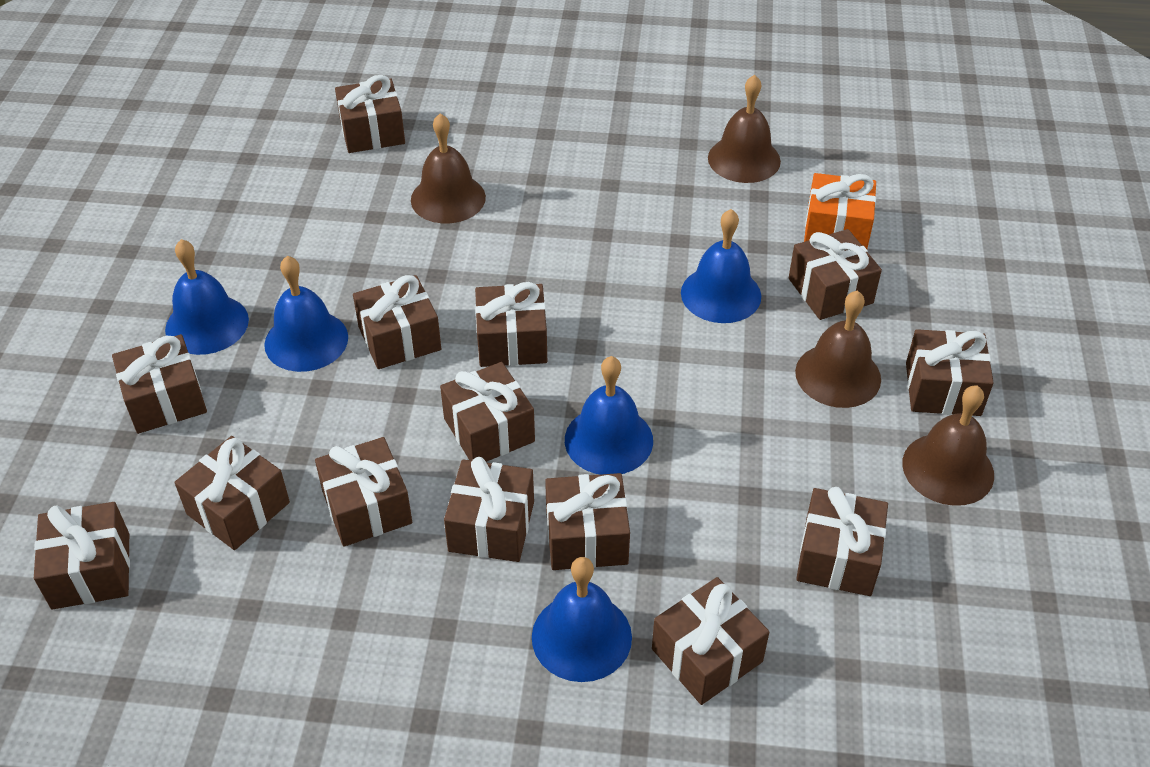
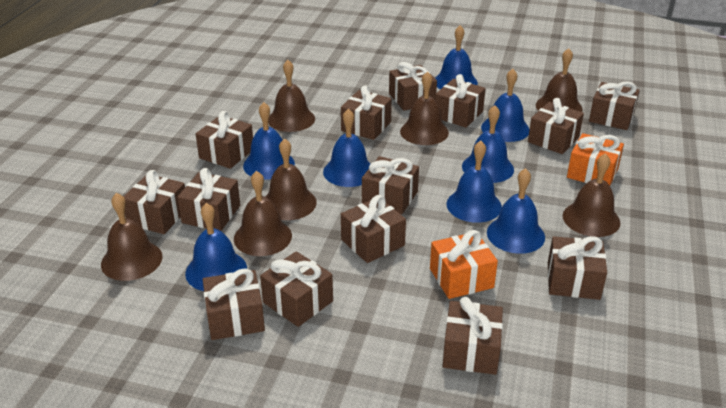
blue bell: 5 -> 8
brown bell: 4 -> 7
orange gift: 1 -> 2

